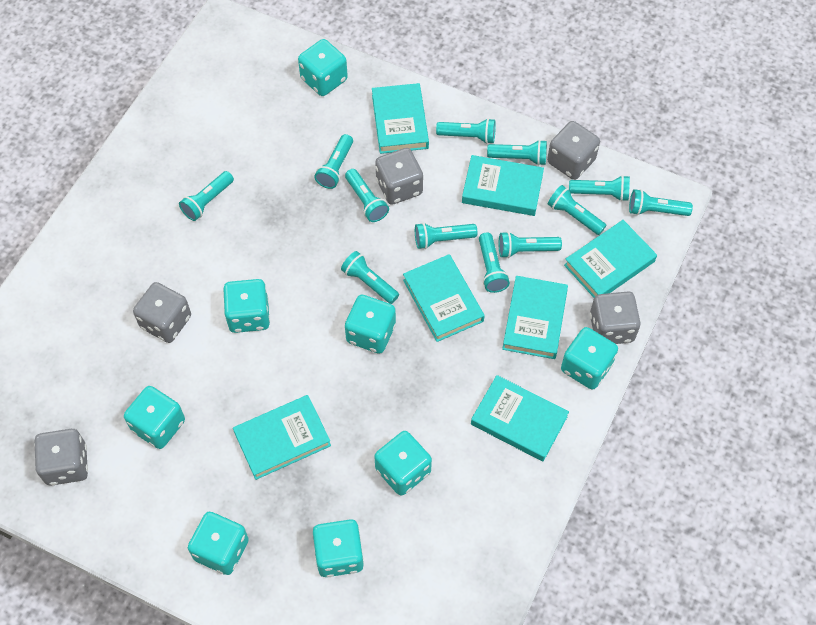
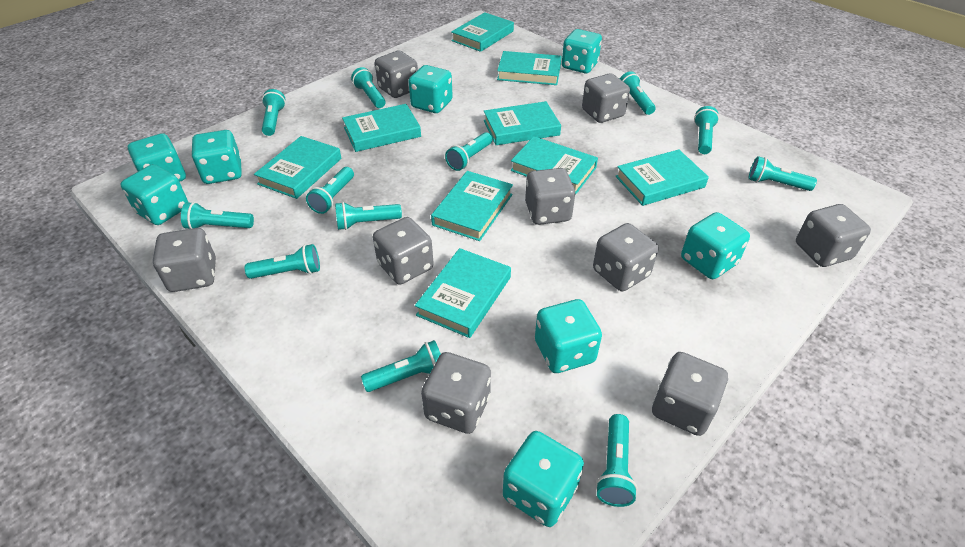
grey dice: 5 -> 9
turquoise book: 7 -> 9

